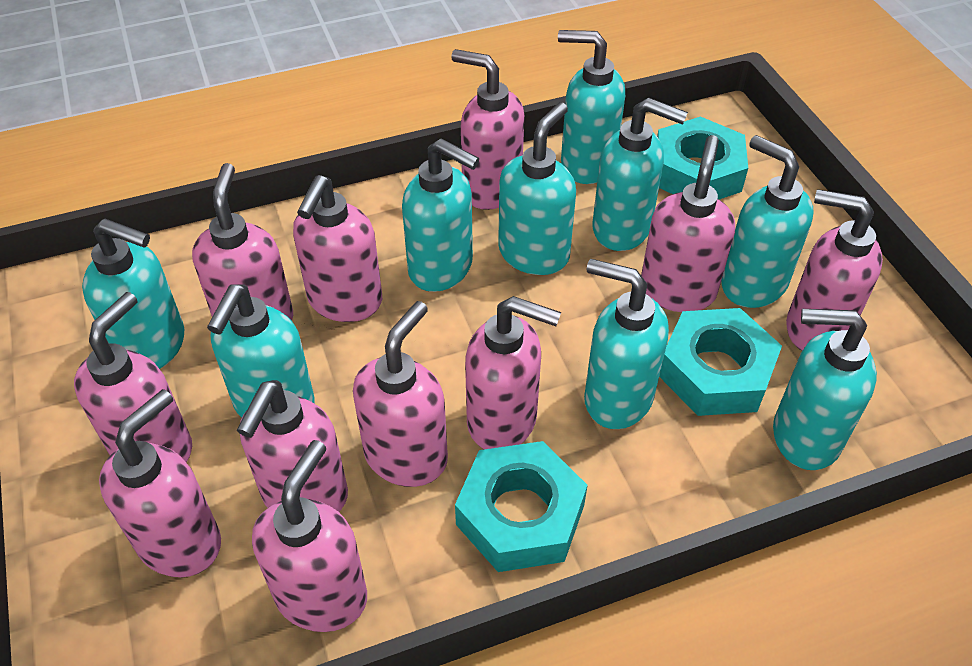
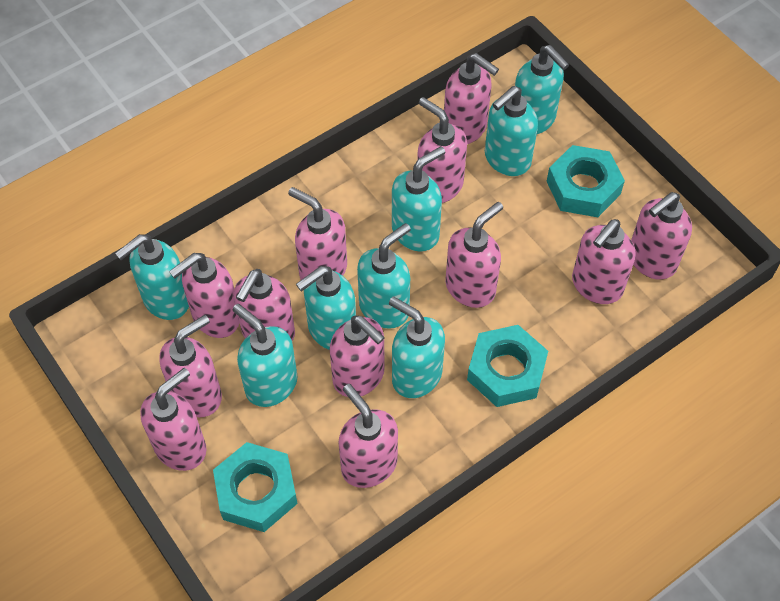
pink soap dispenser: 11 -> 12
turquoise soap dispenser: 9 -> 8

